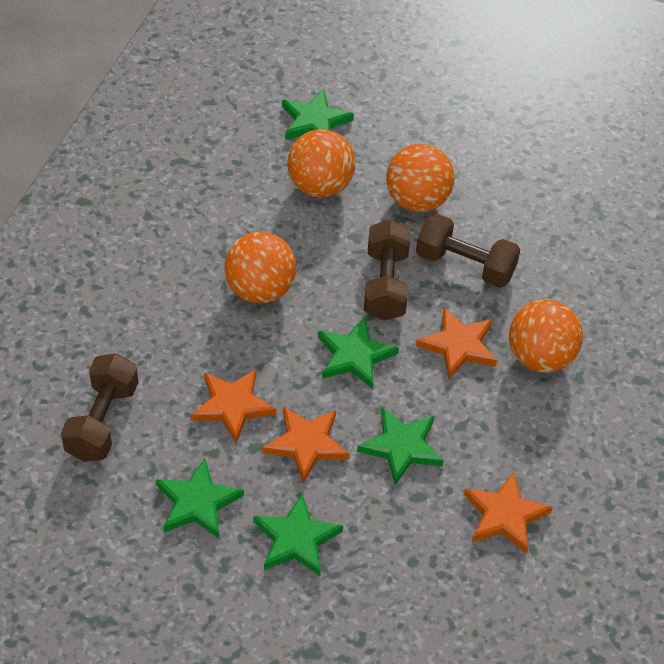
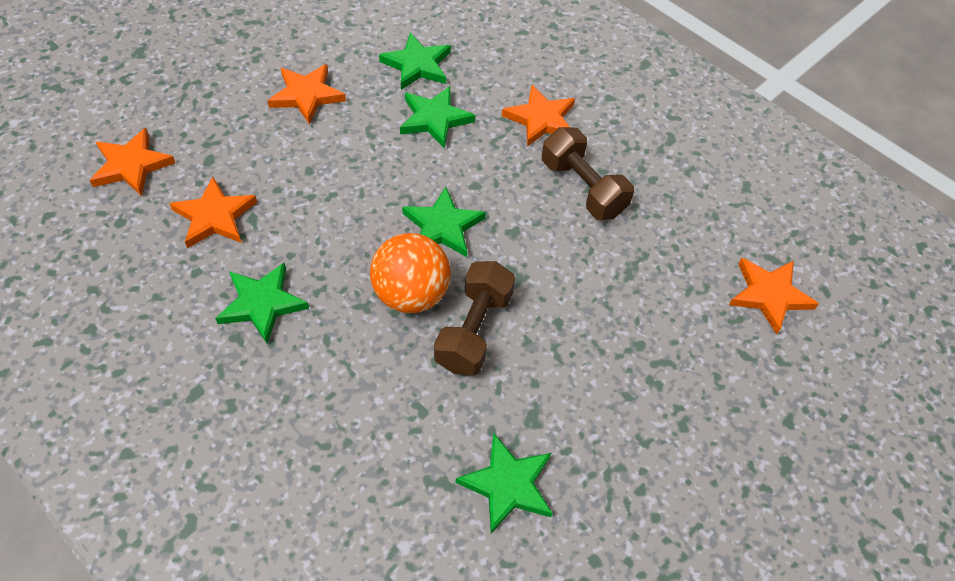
brown dumbbell: 3 -> 2
orange ball: 4 -> 1
orange star: 4 -> 5

